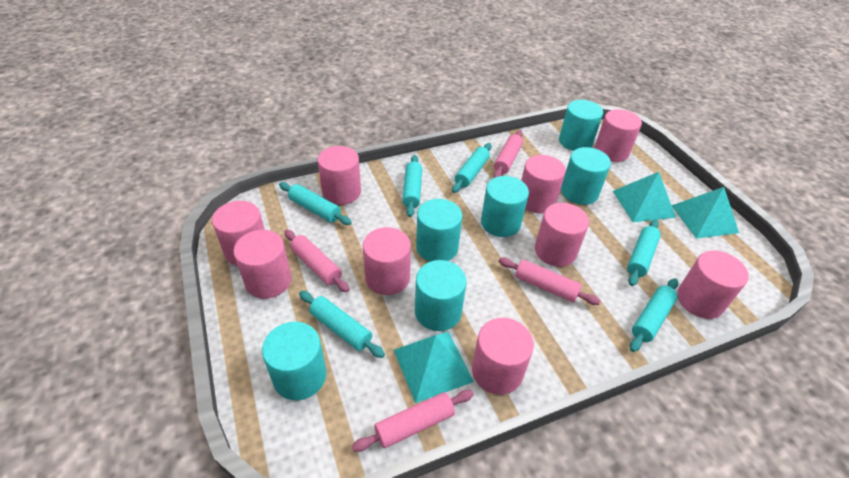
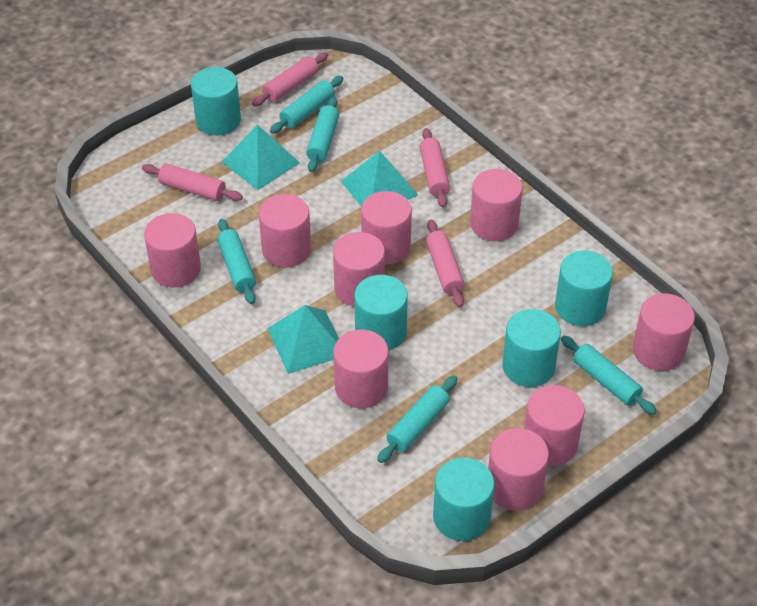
turquoise cylinder: 6 -> 5
turquoise rolling pin: 6 -> 5

